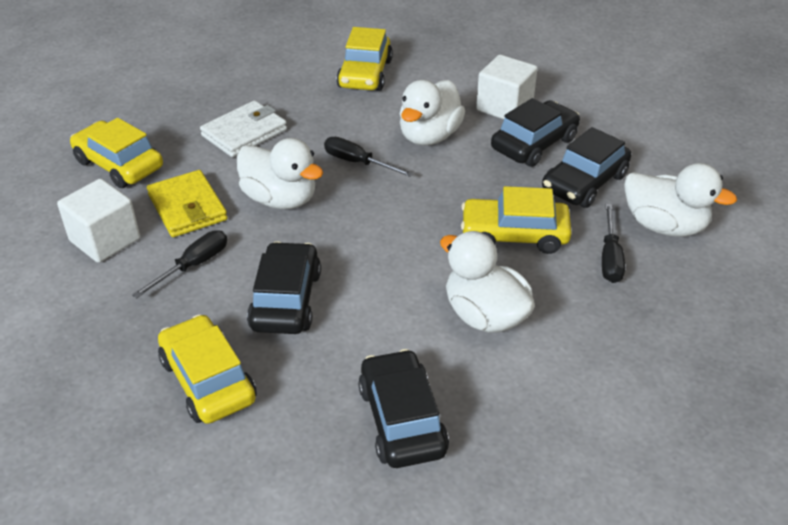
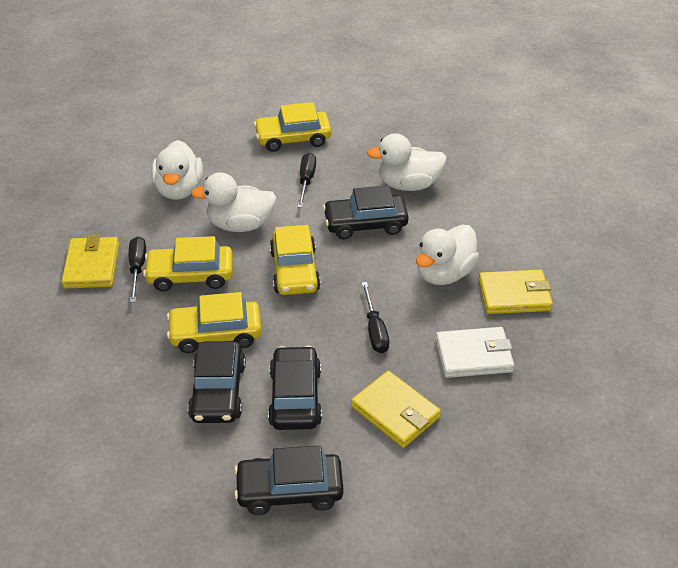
white cube: 2 -> 0
yellow wallet: 1 -> 3

